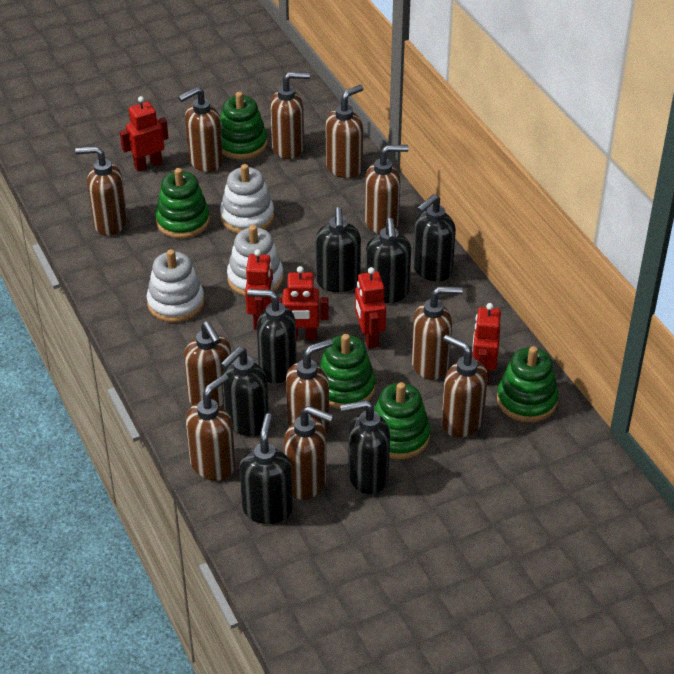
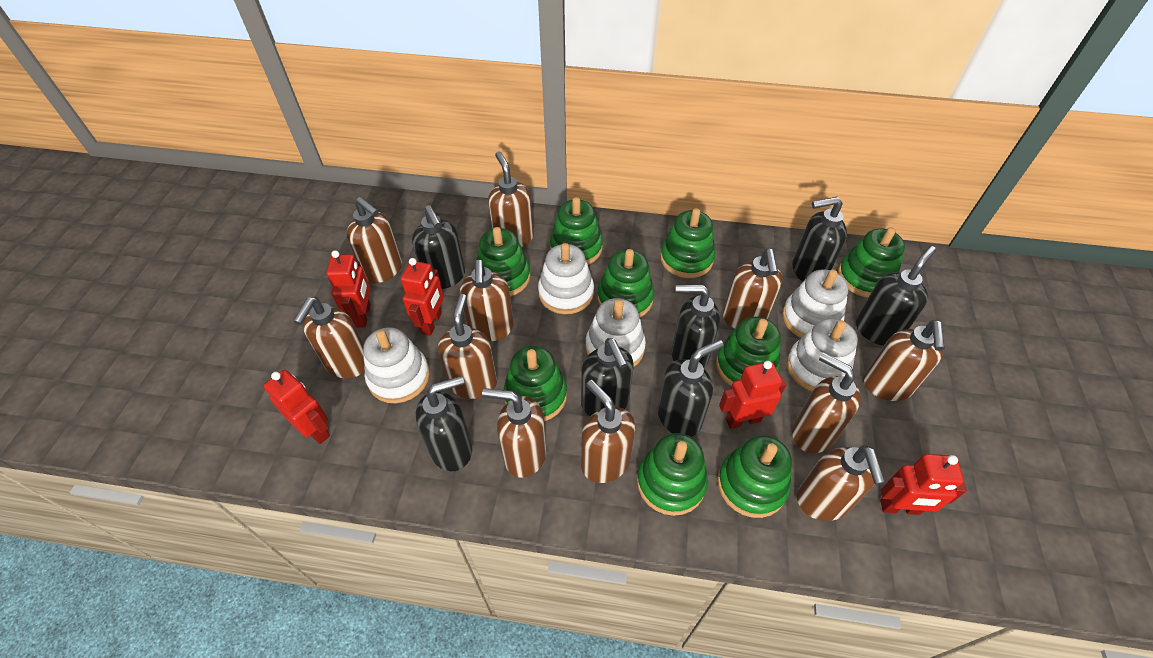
green stacking toy: 5 -> 9
white stacking toy: 3 -> 5

